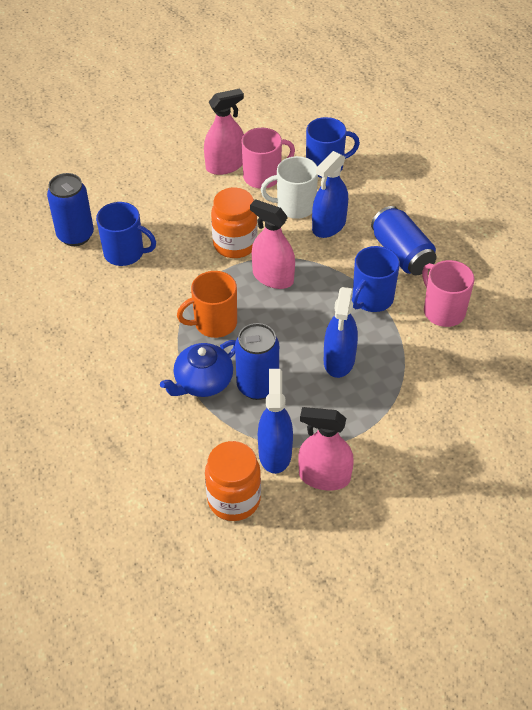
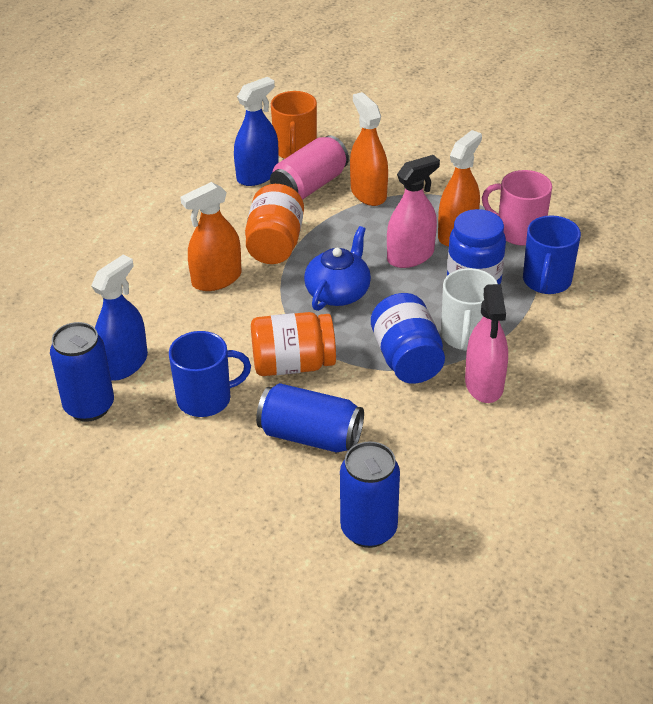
blue jar: 0 -> 2
blue mug: 3 -> 2
blue spray bottle: 3 -> 2
orange spray bottle: 0 -> 3
pink can: 0 -> 1
pink mug: 2 -> 1
pink spray bottle: 3 -> 2

